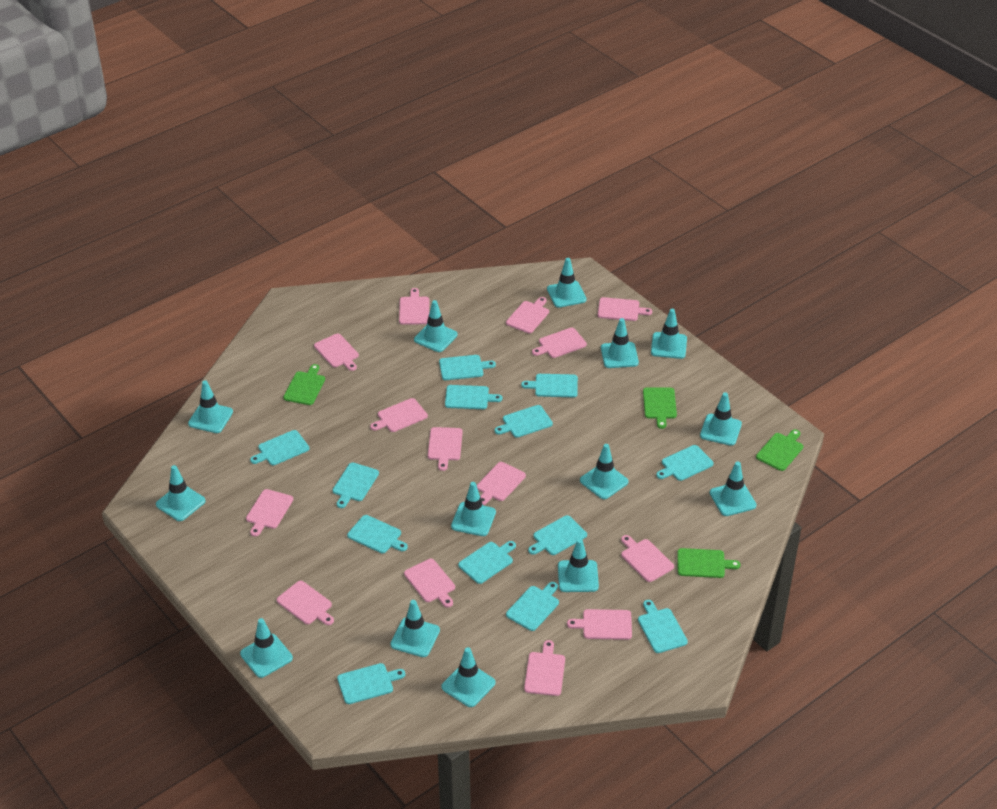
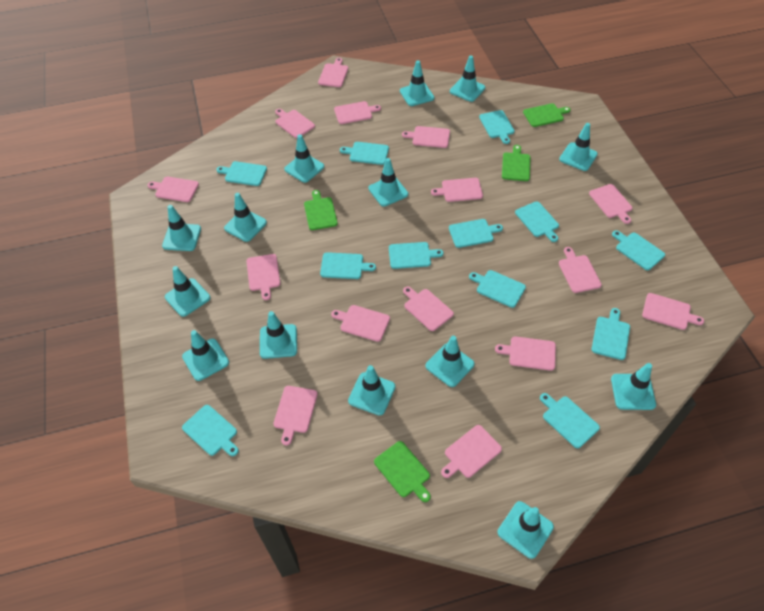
pink cutting board: 14 -> 15
turquoise cutting board: 13 -> 12

